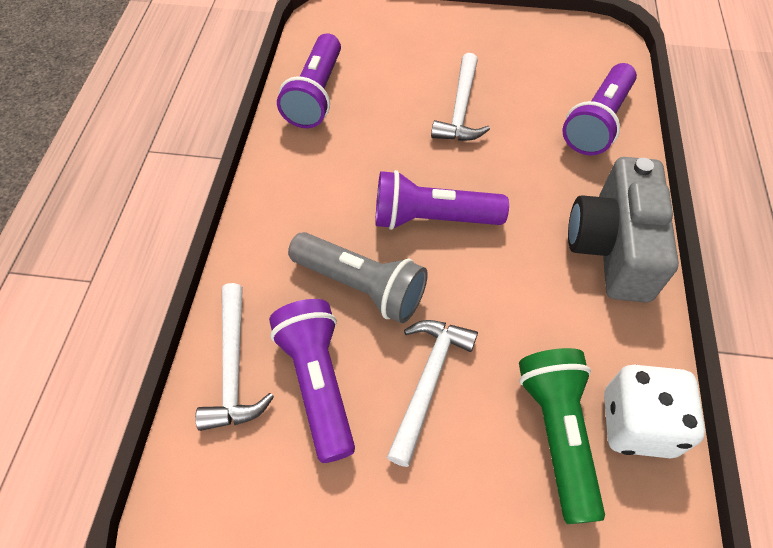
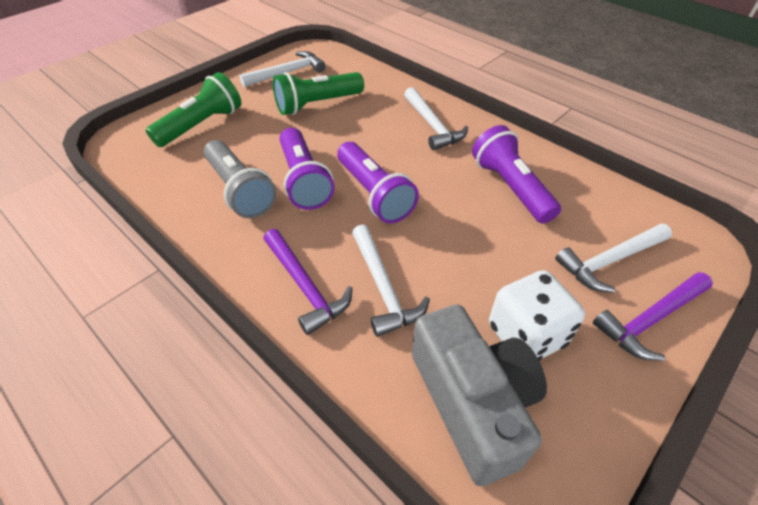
green flashlight: 1 -> 2
purple flashlight: 4 -> 3
purple hammer: 0 -> 2
white hammer: 3 -> 4

